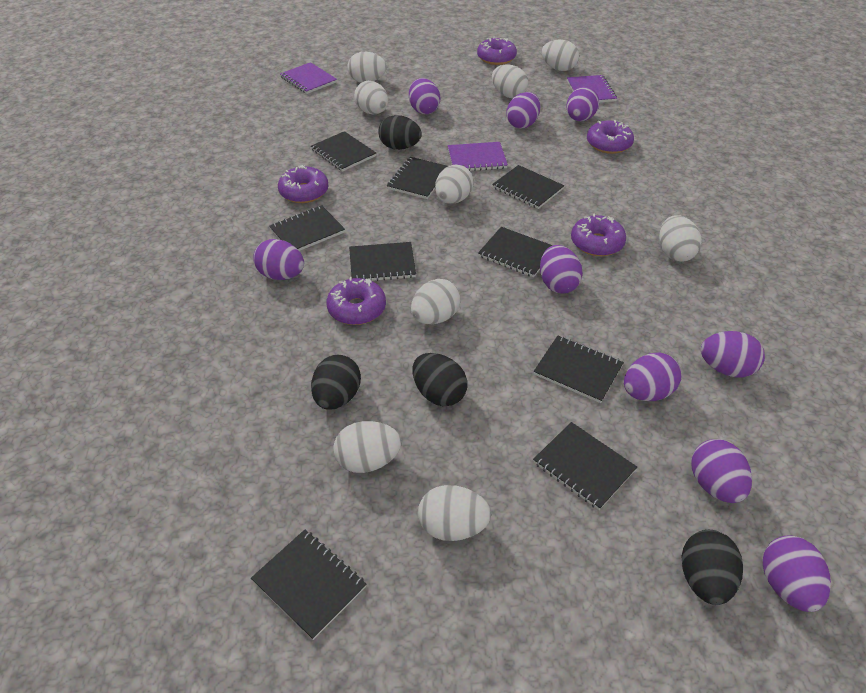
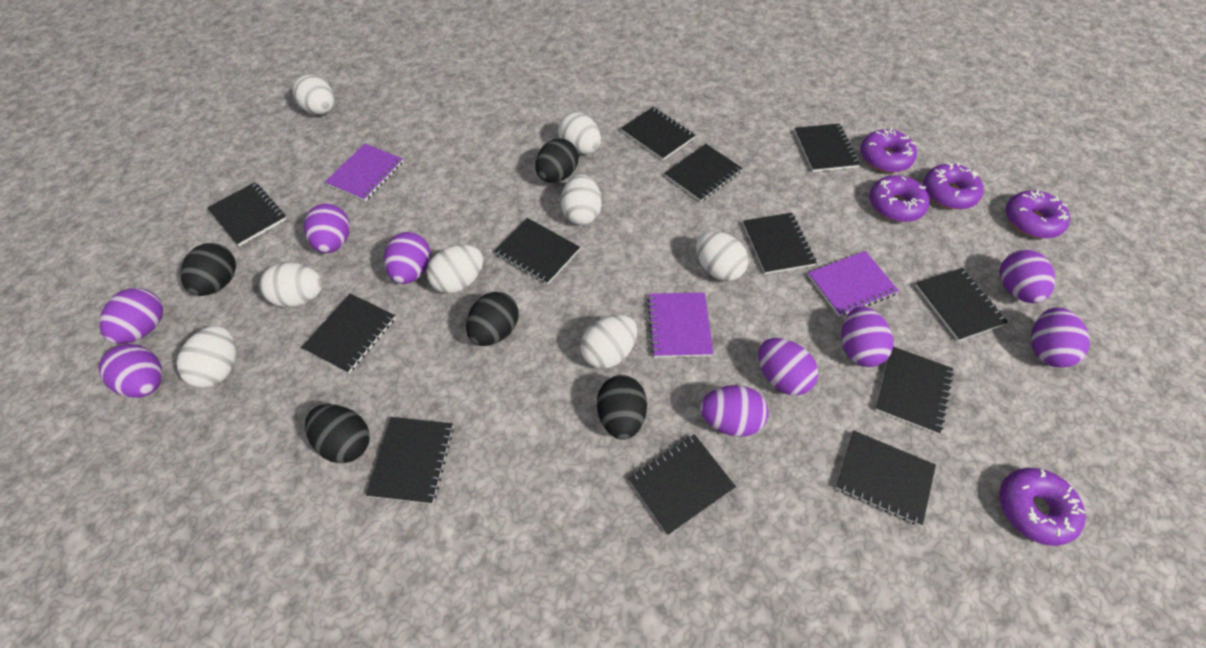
black egg: 4 -> 5
black notebook: 9 -> 12
white egg: 9 -> 8

